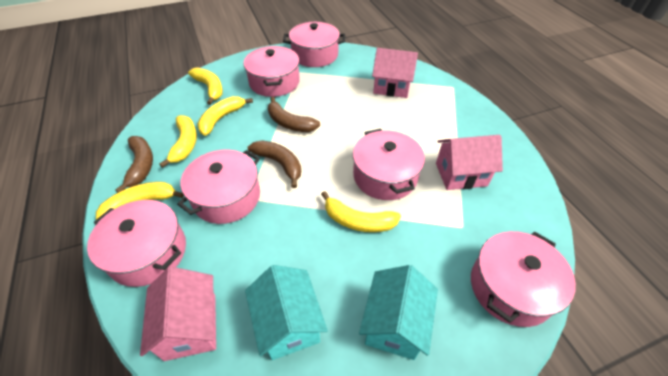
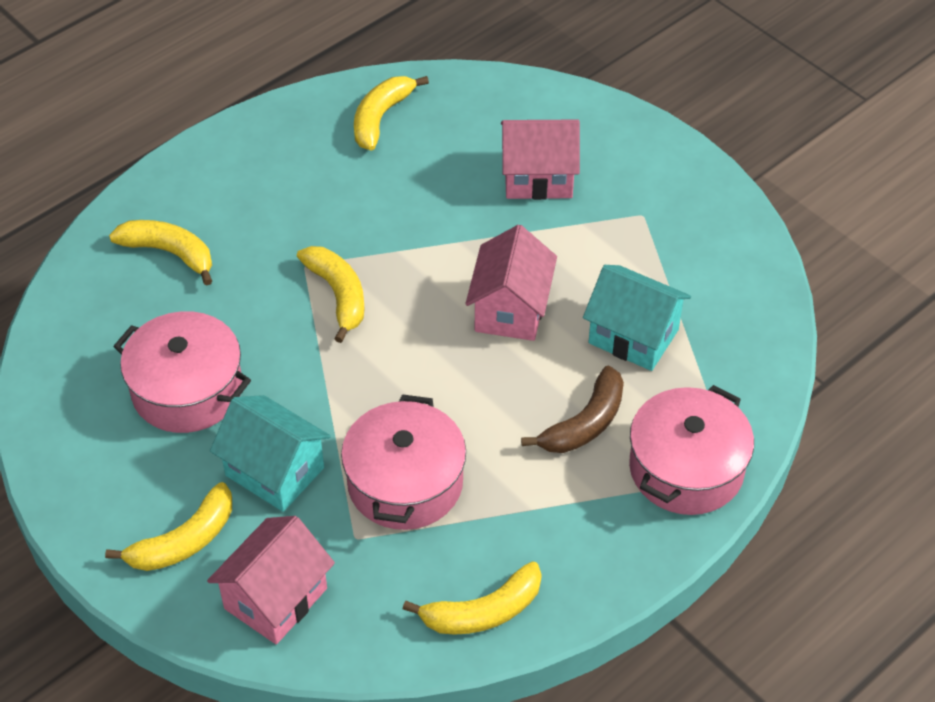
brown banana: 3 -> 1
pink pot: 6 -> 3

